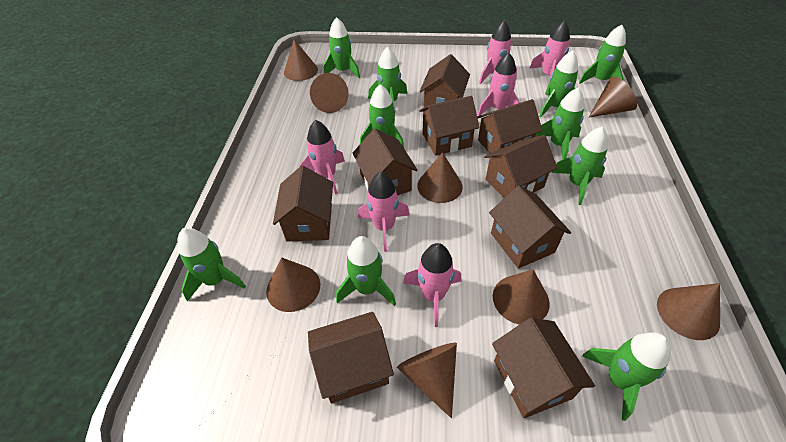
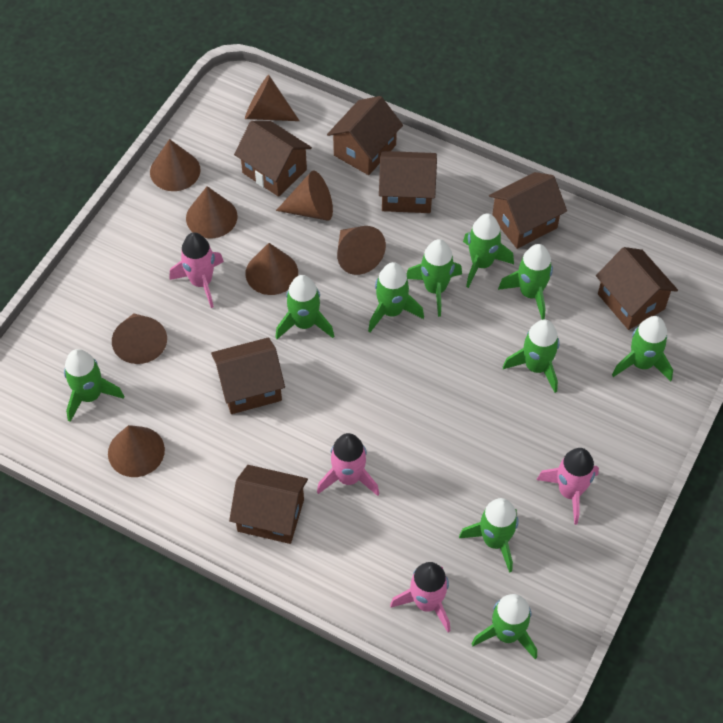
brown house: 9 -> 7
pink rocket: 6 -> 4

